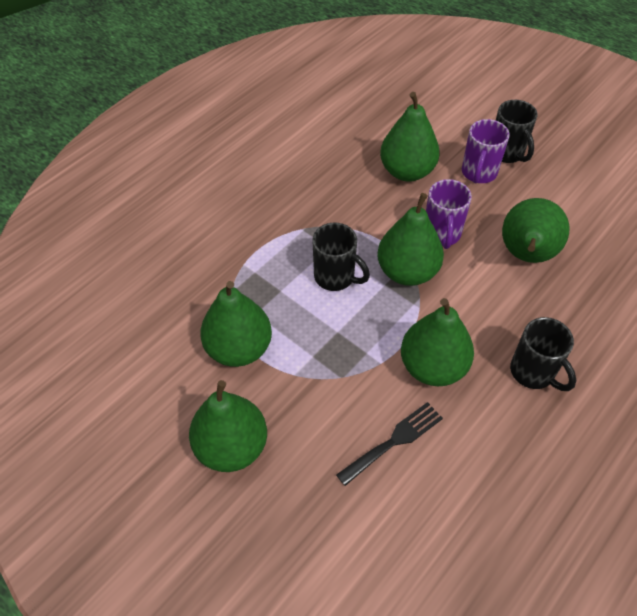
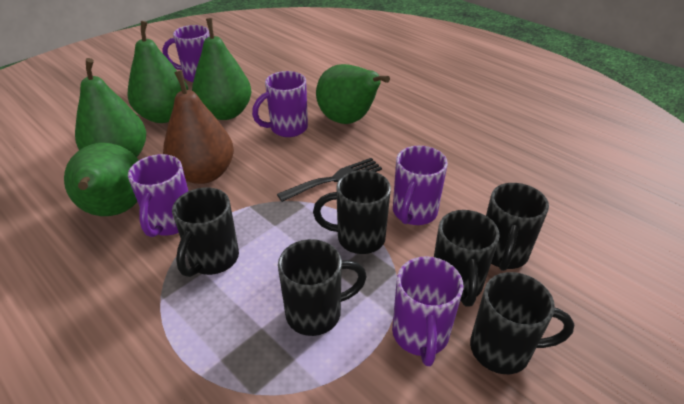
black mug: 3 -> 6
brown pear: 0 -> 1
green pear: 6 -> 5
purple mug: 2 -> 5

